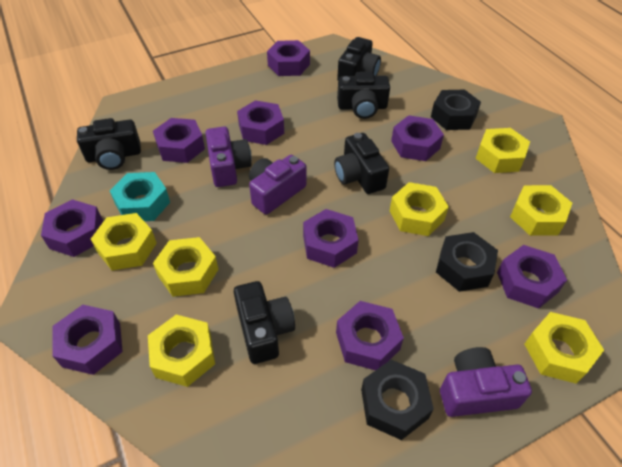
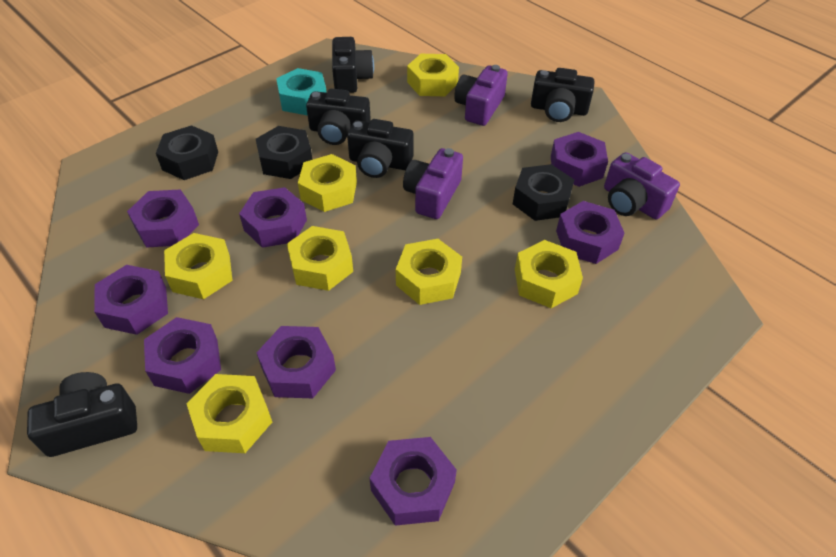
purple nut: 9 -> 8

